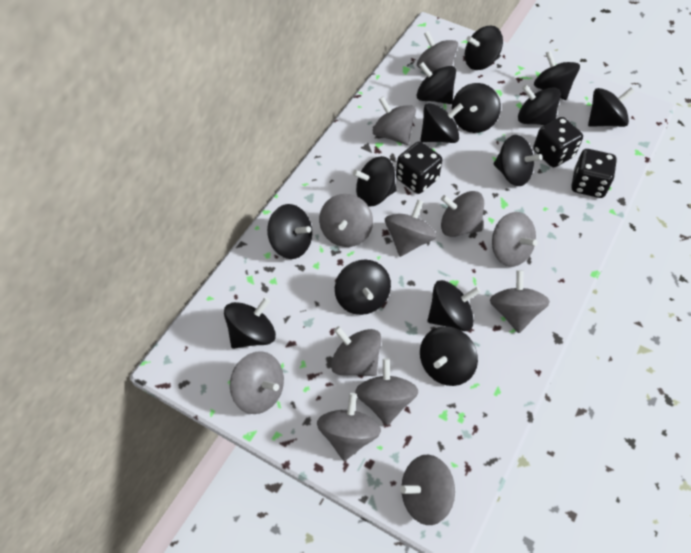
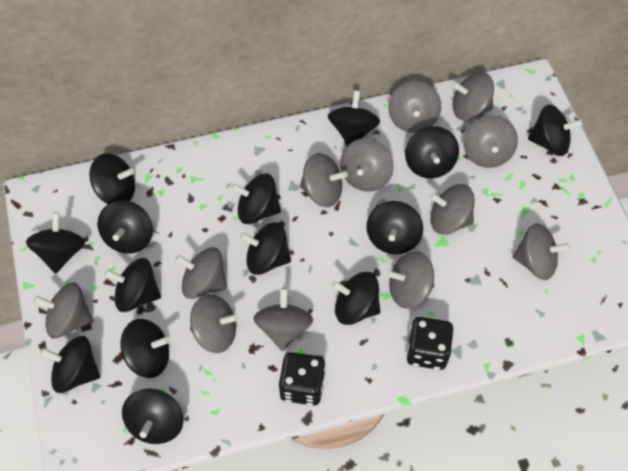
black dice: 3 -> 2

